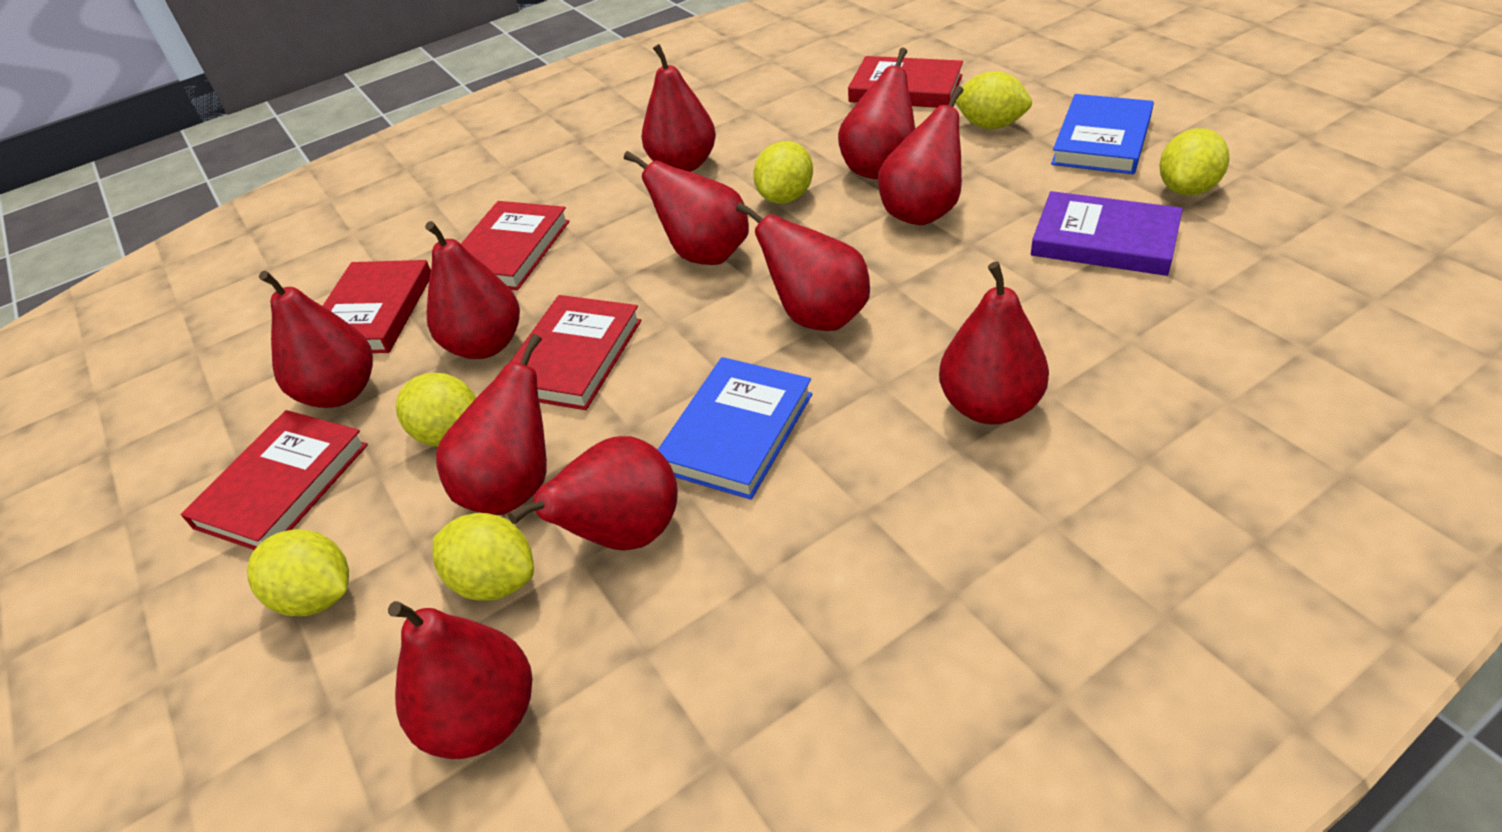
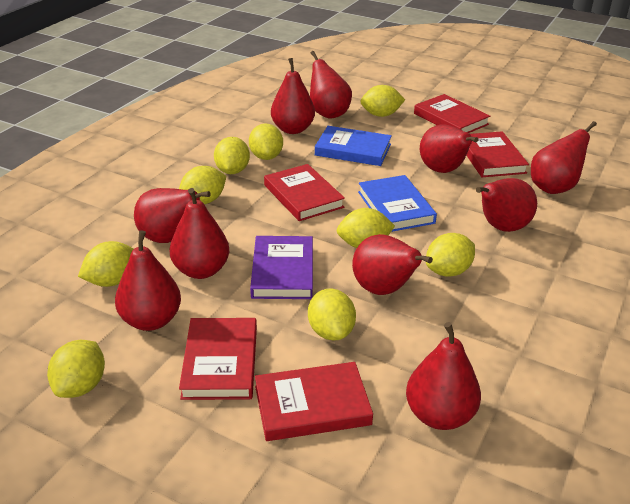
red pear: 11 -> 10
yellow lemon: 6 -> 9

